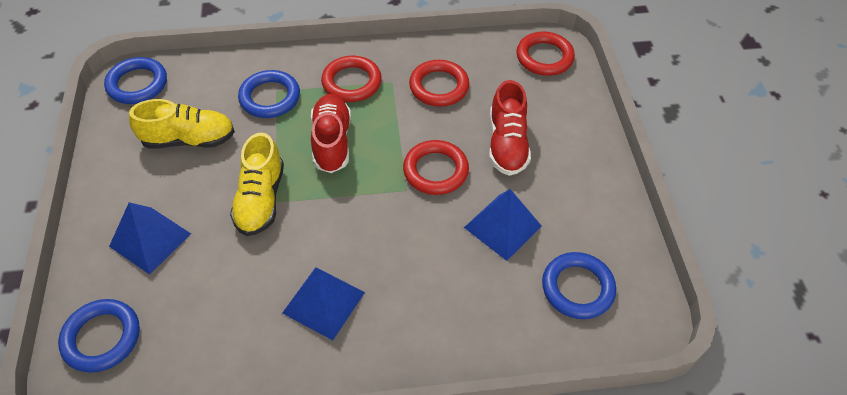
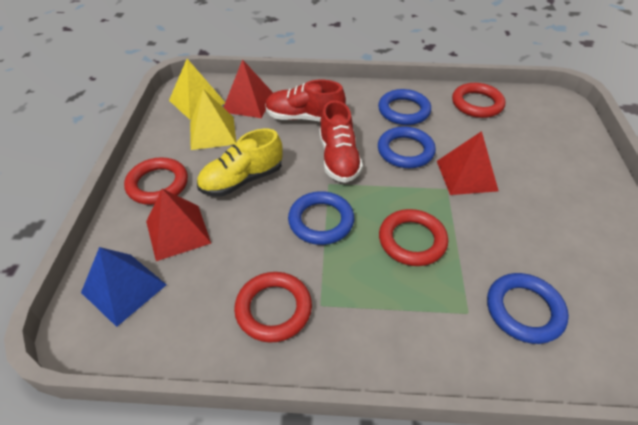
blue pyramid: 3 -> 1
red pyramid: 0 -> 3
yellow pyramid: 0 -> 2
yellow shoe: 2 -> 1

